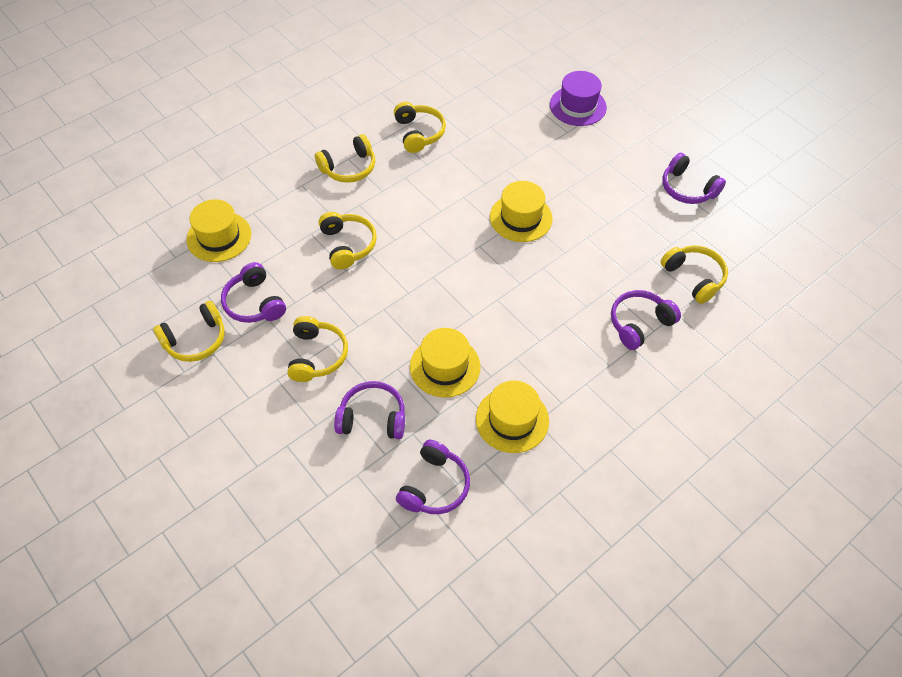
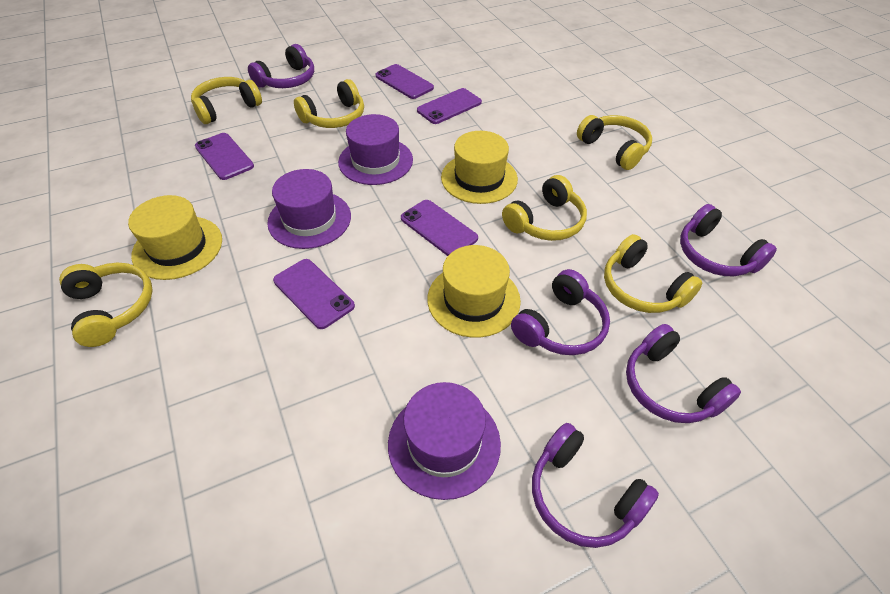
purple hat: 1 -> 3
purple phone: 0 -> 5
yellow hat: 4 -> 3

